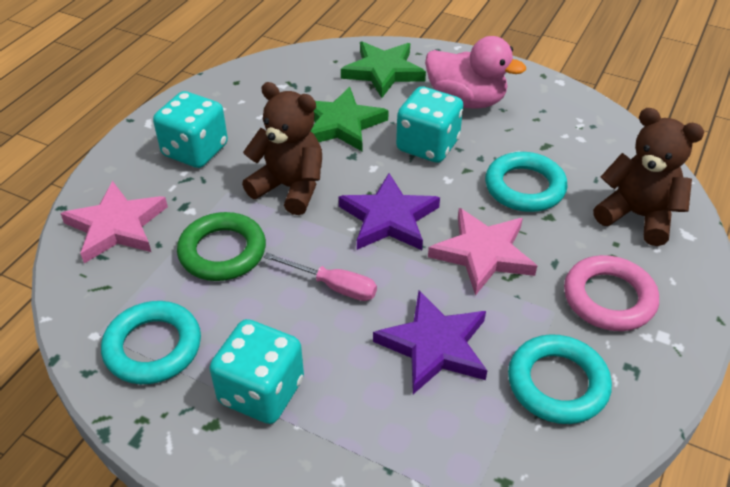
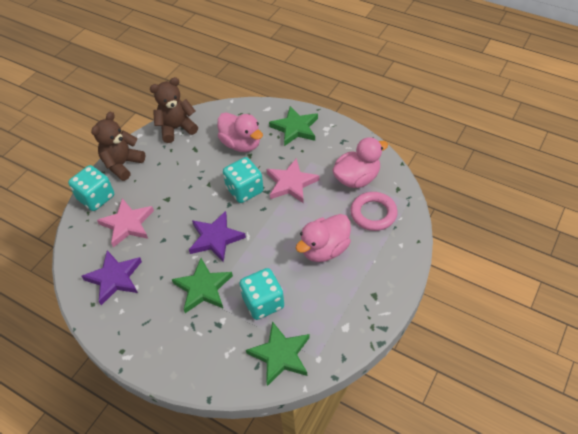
green ring: 1 -> 0
green star: 2 -> 3
pink duck: 1 -> 3
pink screwdriver: 1 -> 0
turquoise ring: 3 -> 0

